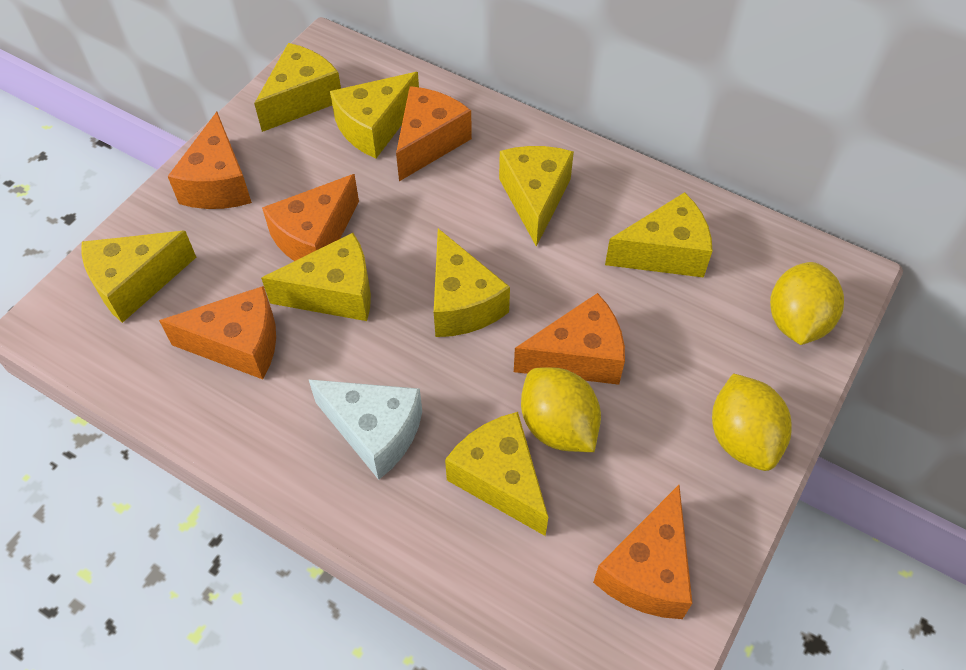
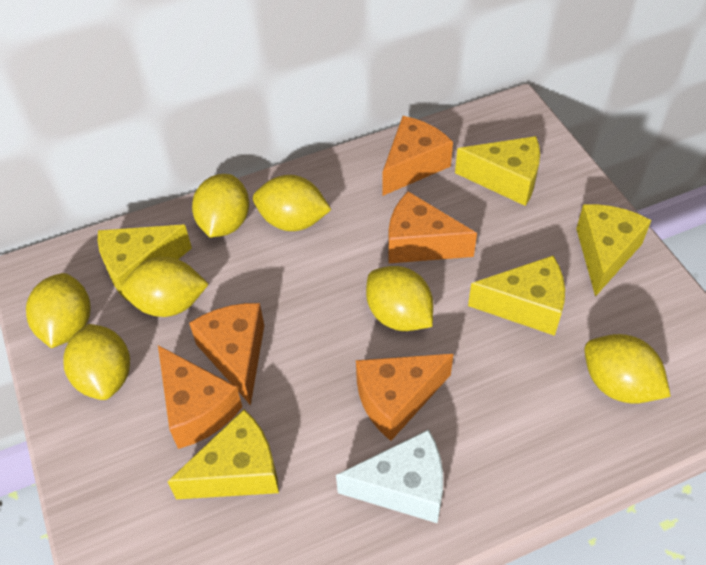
orange cheese: 6 -> 5
yellow cheese: 8 -> 5
yellow lemon: 3 -> 7

